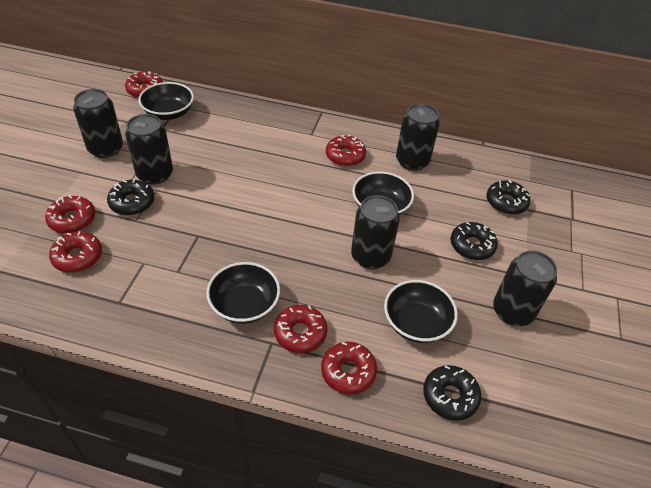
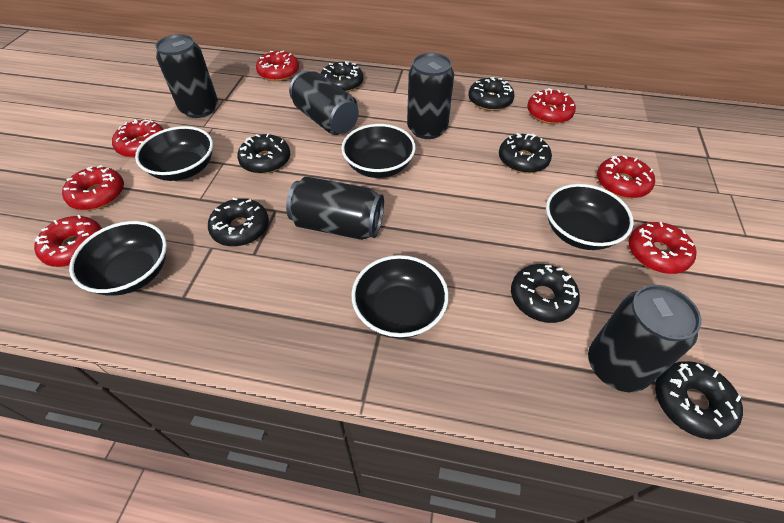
black bowl: 4 -> 5
black donut: 4 -> 7
red donut: 6 -> 7

